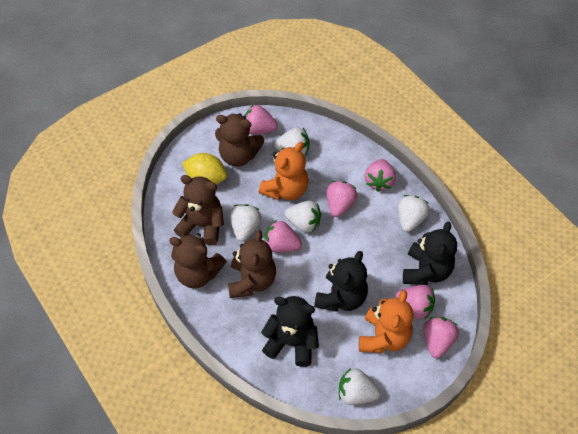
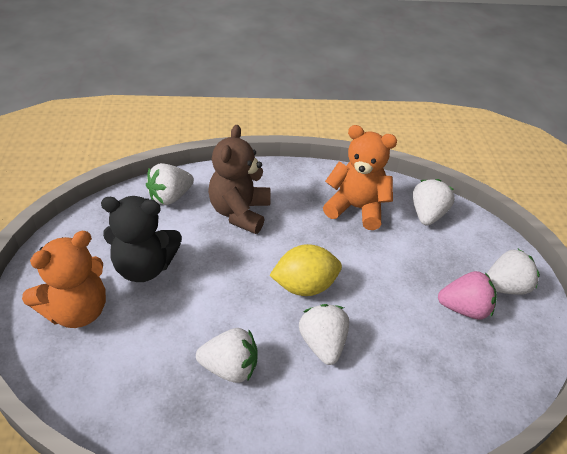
black teddy bear: 3 -> 1
brown teddy bear: 4 -> 1
pink strawberry: 6 -> 1

